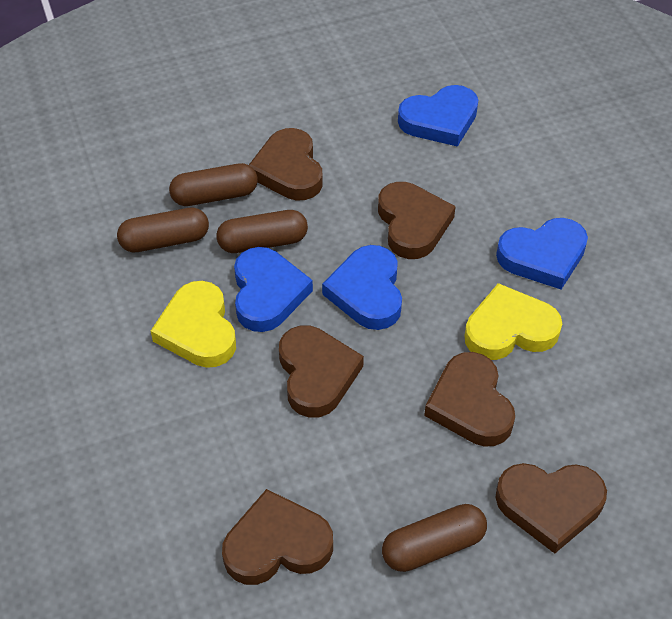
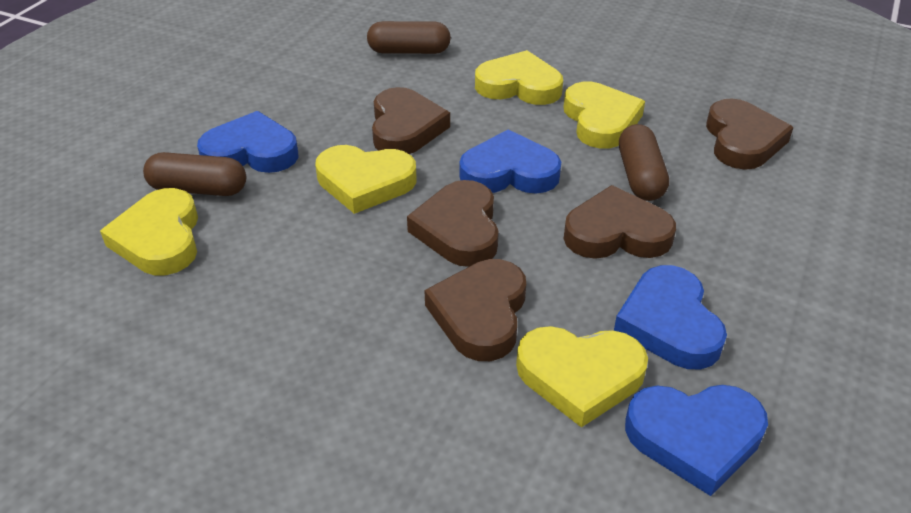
brown capsule: 4 -> 3
brown heart: 6 -> 5
yellow heart: 2 -> 5

